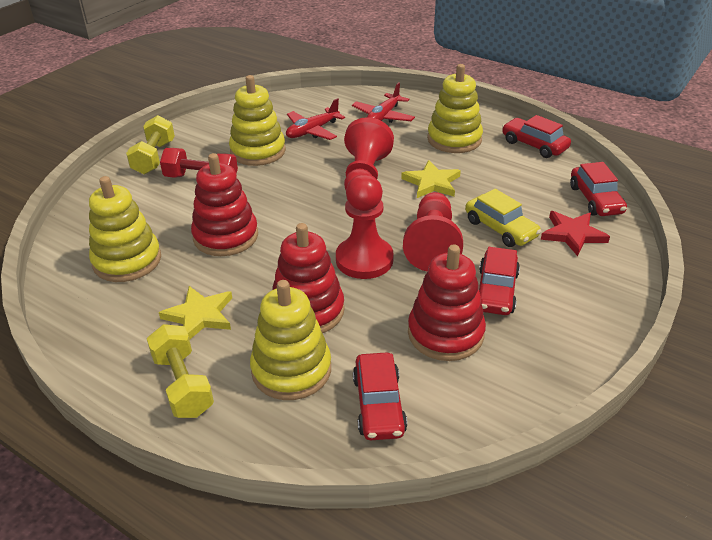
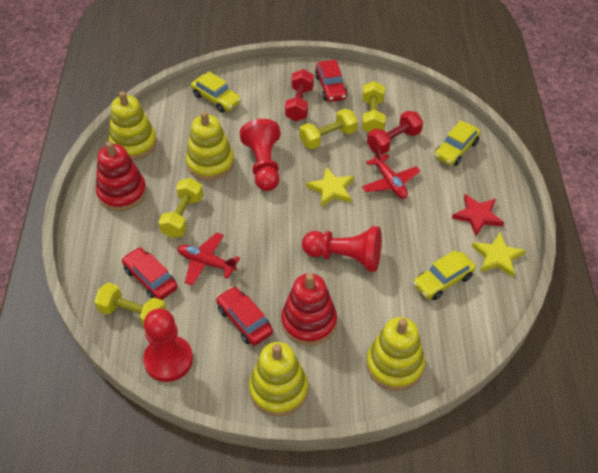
red car: 4 -> 3
red dumbbell: 1 -> 2
red stacking toy: 3 -> 2
yellow car: 1 -> 3
yellow dumbbell: 2 -> 4

